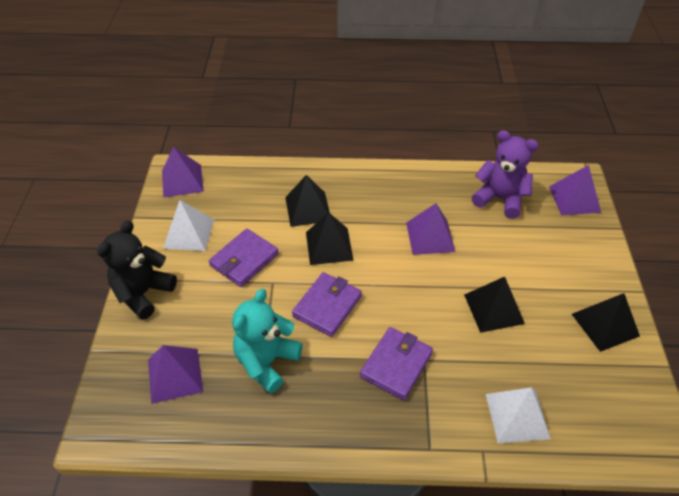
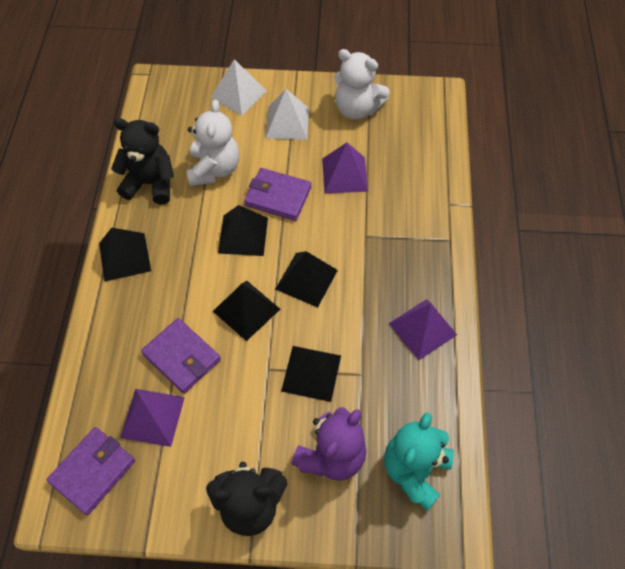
black pyramid: 4 -> 5
black teddy bear: 1 -> 2
purple pyramid: 4 -> 3
white teddy bear: 0 -> 2

